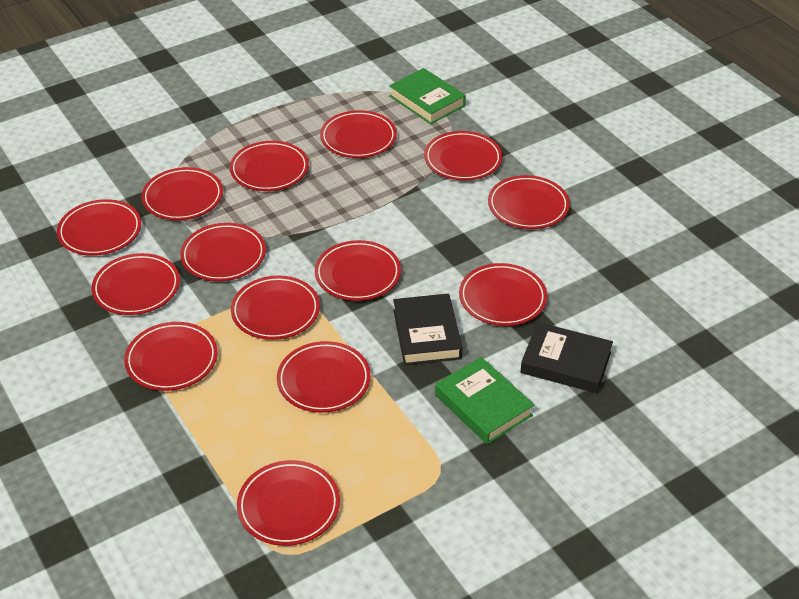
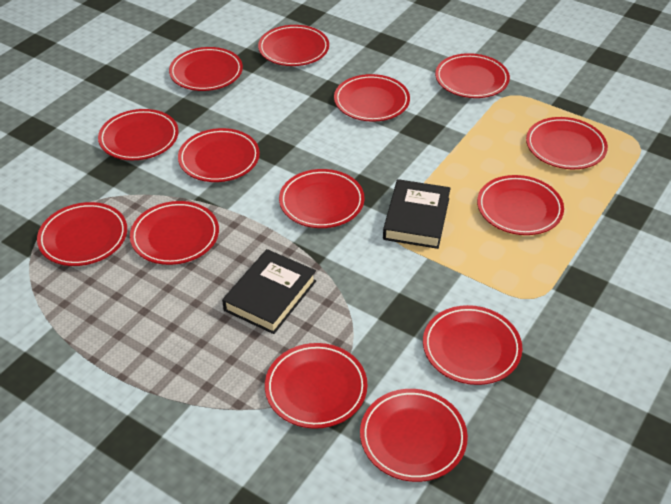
green book: 2 -> 0

